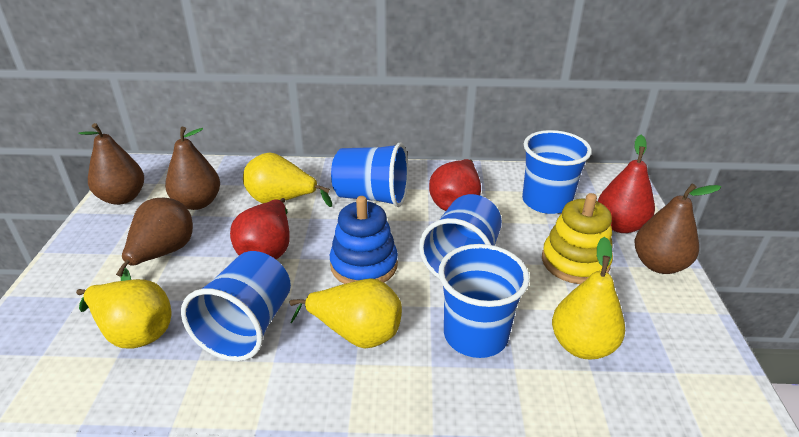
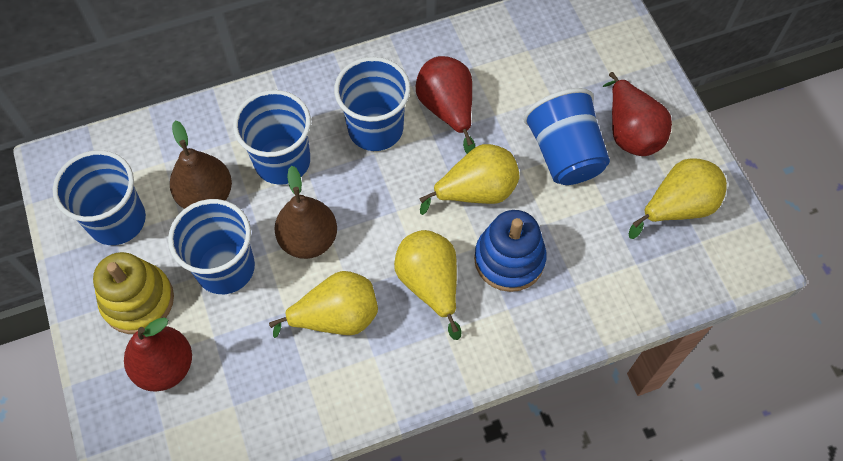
brown pear: 4 -> 2

